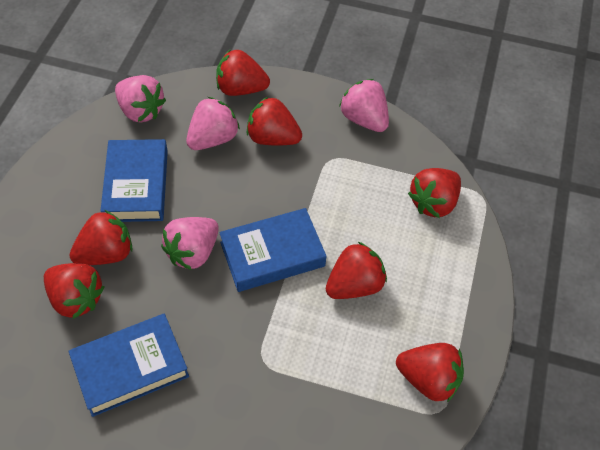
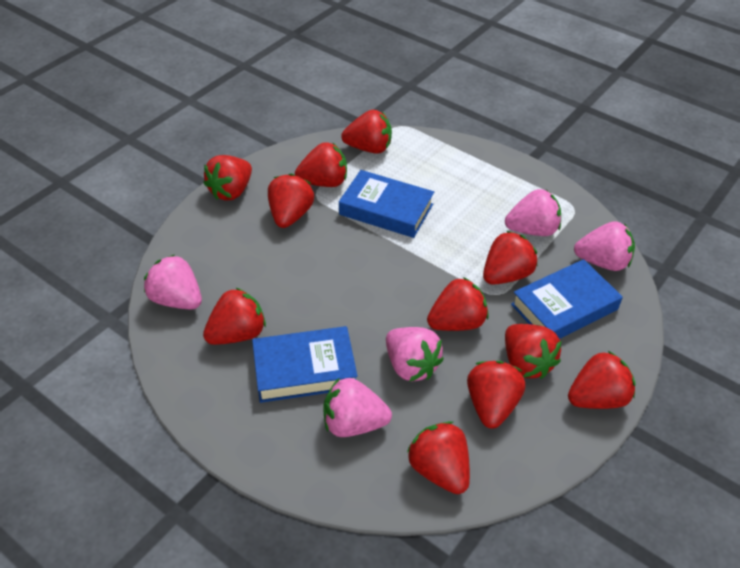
pink strawberry: 4 -> 5
red strawberry: 7 -> 11

